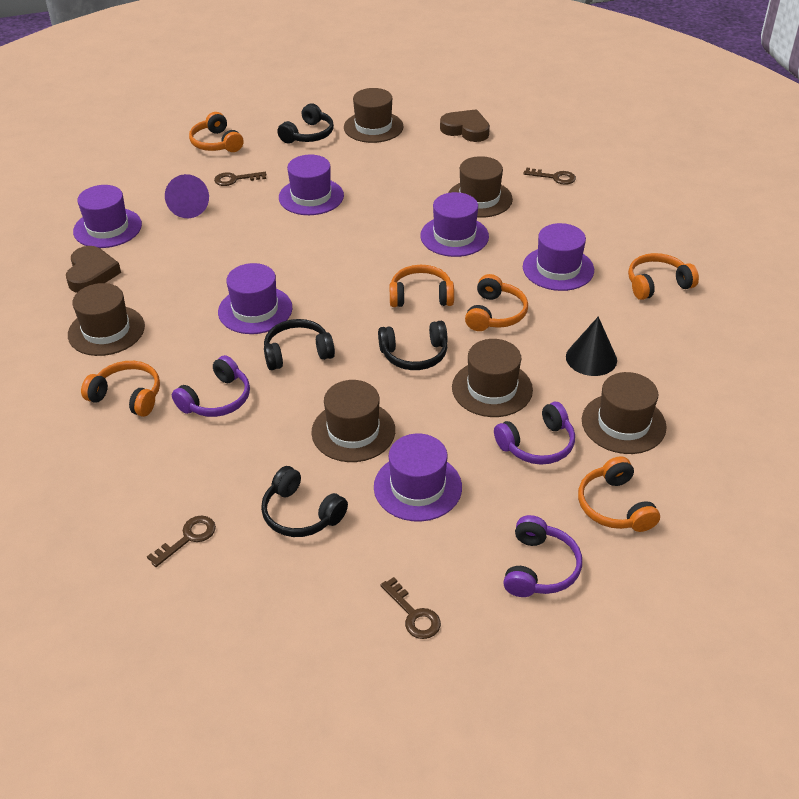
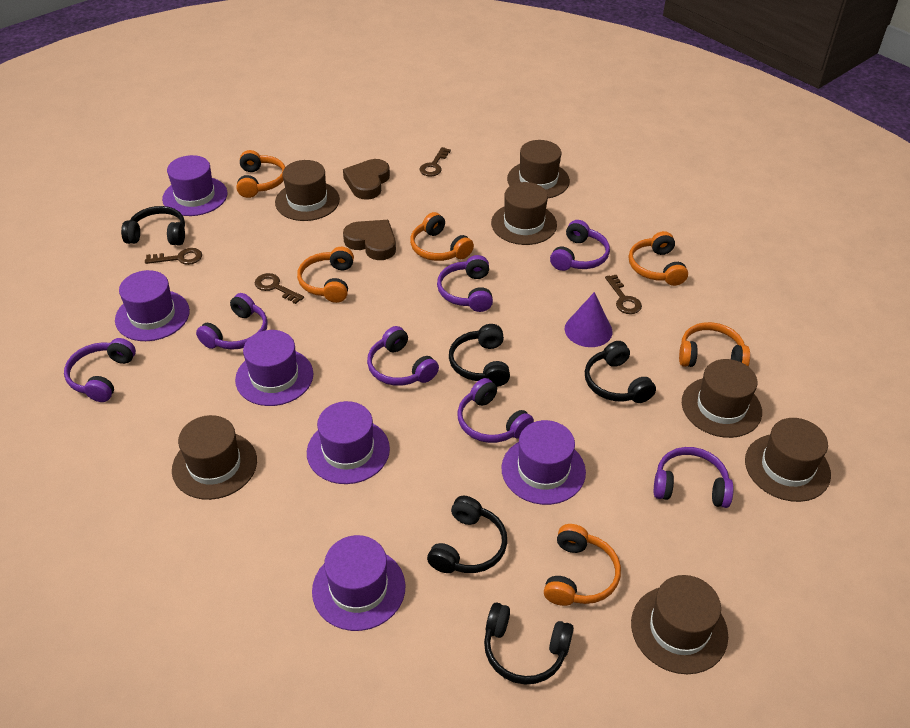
black cone: 1 -> 0
black headphones: 4 -> 5
brown hat: 6 -> 7
purple headphones: 3 -> 7

